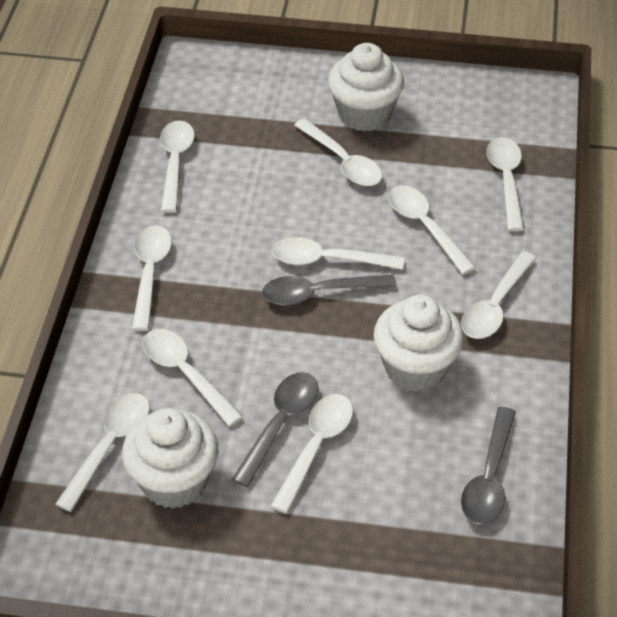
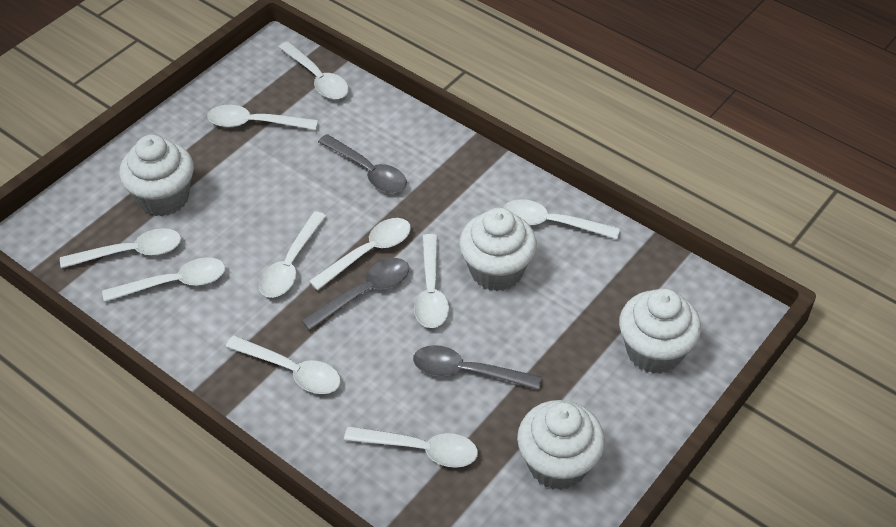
white cupcake: 3 -> 4

